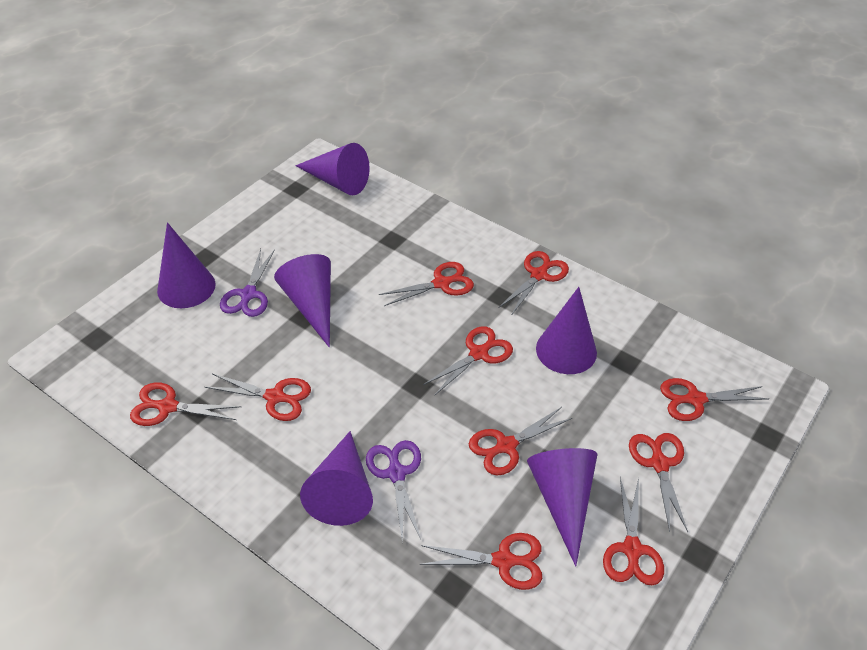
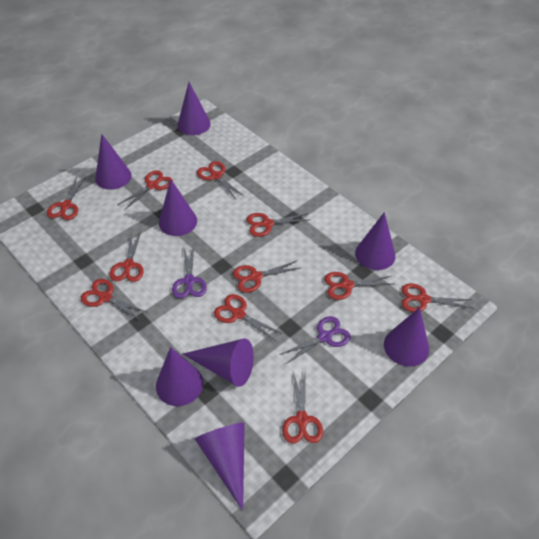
purple cone: 6 -> 8
red scissors: 10 -> 11

